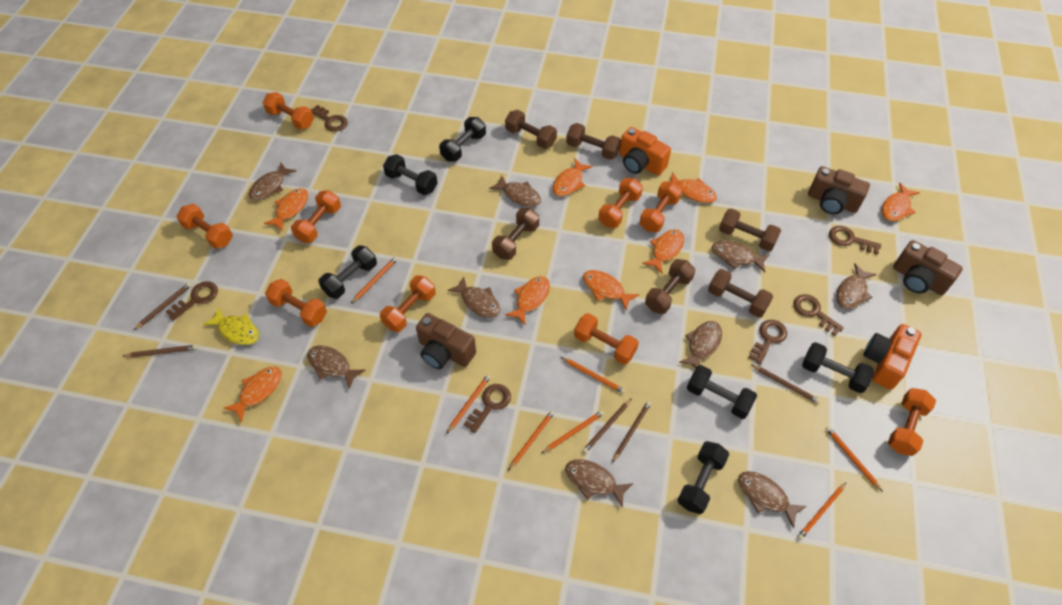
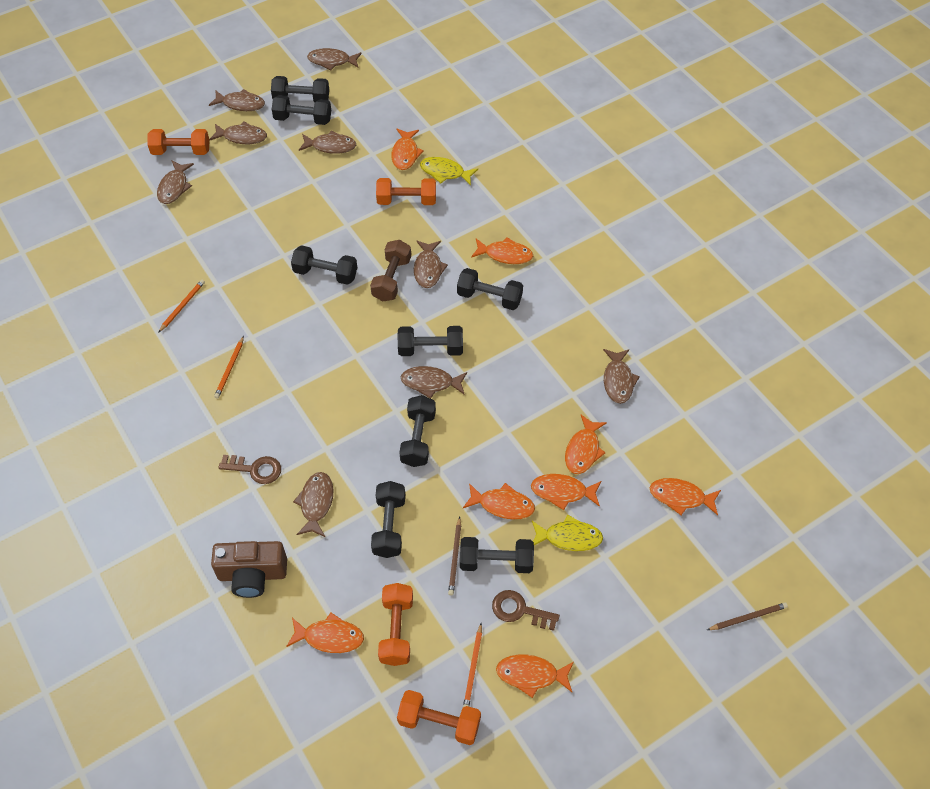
black dumbbell: 6 -> 8
brown camera: 3 -> 1
brown dumbbell: 6 -> 1
brown key: 6 -> 2
brown pencil: 5 -> 2
orange camera: 2 -> 0
orange dumbbell: 9 -> 4
orange pencil: 7 -> 3
yellow fish: 1 -> 2

